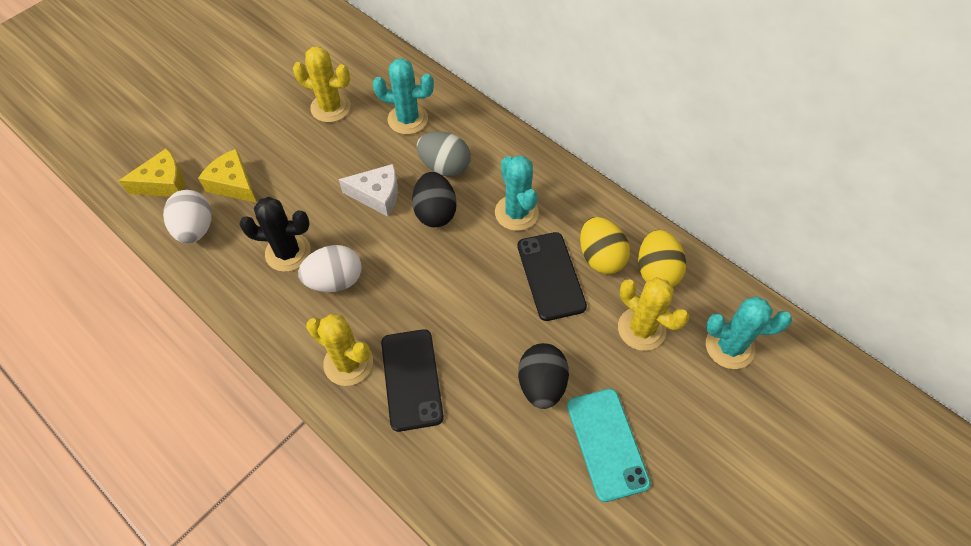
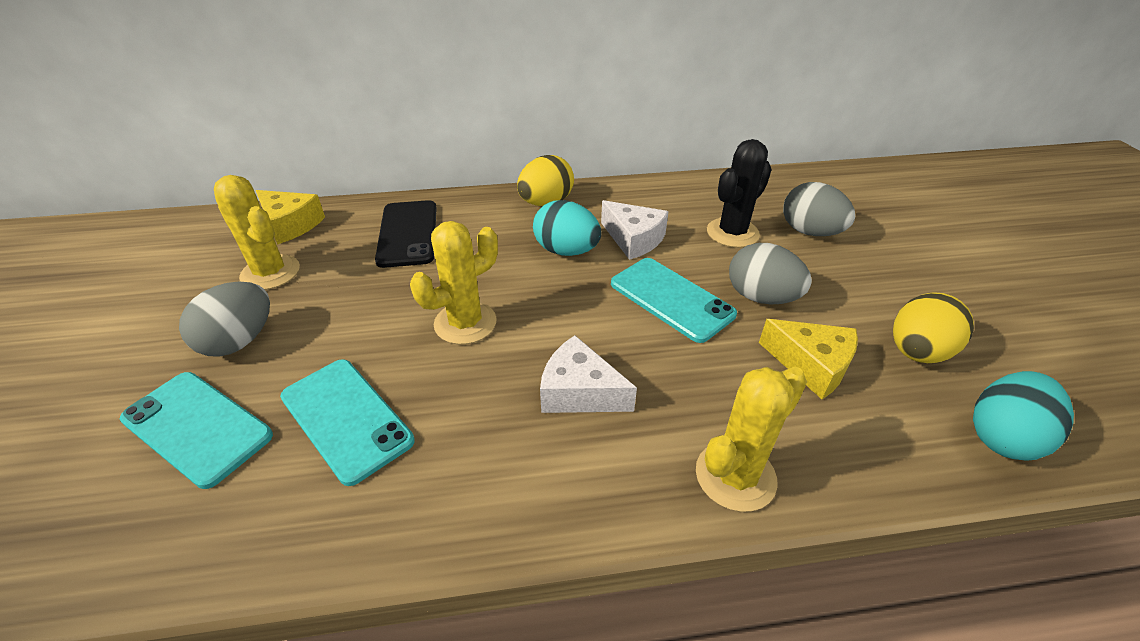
black egg: 2 -> 0
black phone: 2 -> 1
grey egg: 1 -> 3
turquoise cactus: 3 -> 0
turquoise egg: 0 -> 2
turquoise phone: 1 -> 3
white cheese: 1 -> 2
white egg: 2 -> 0

